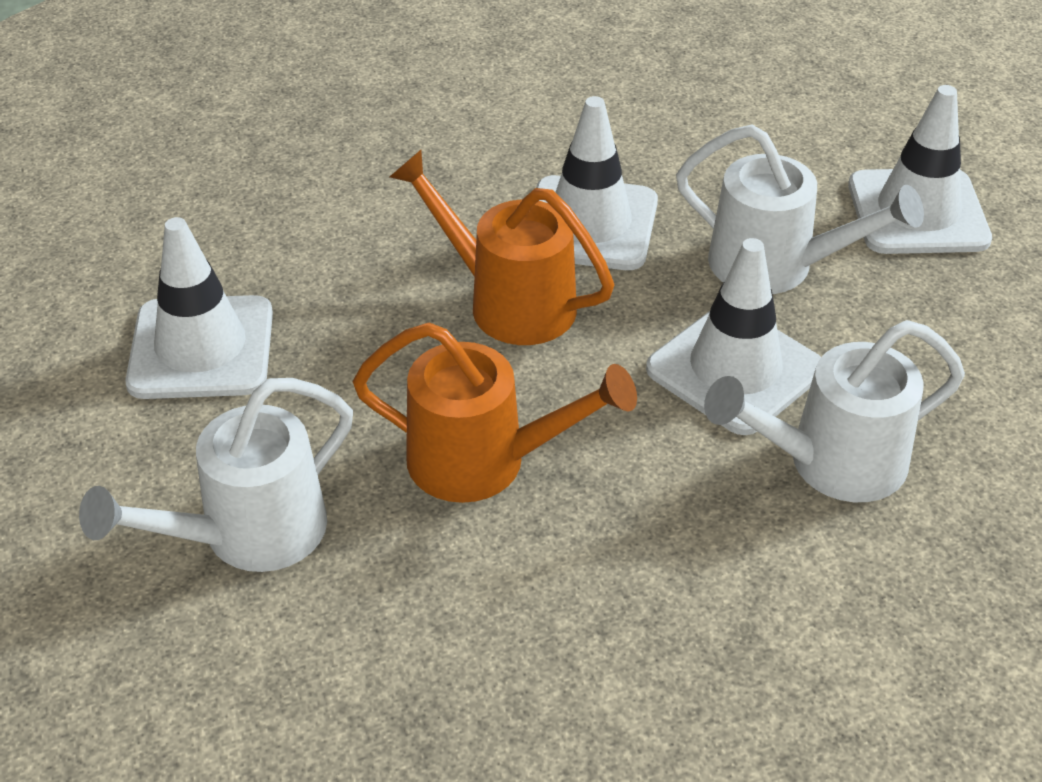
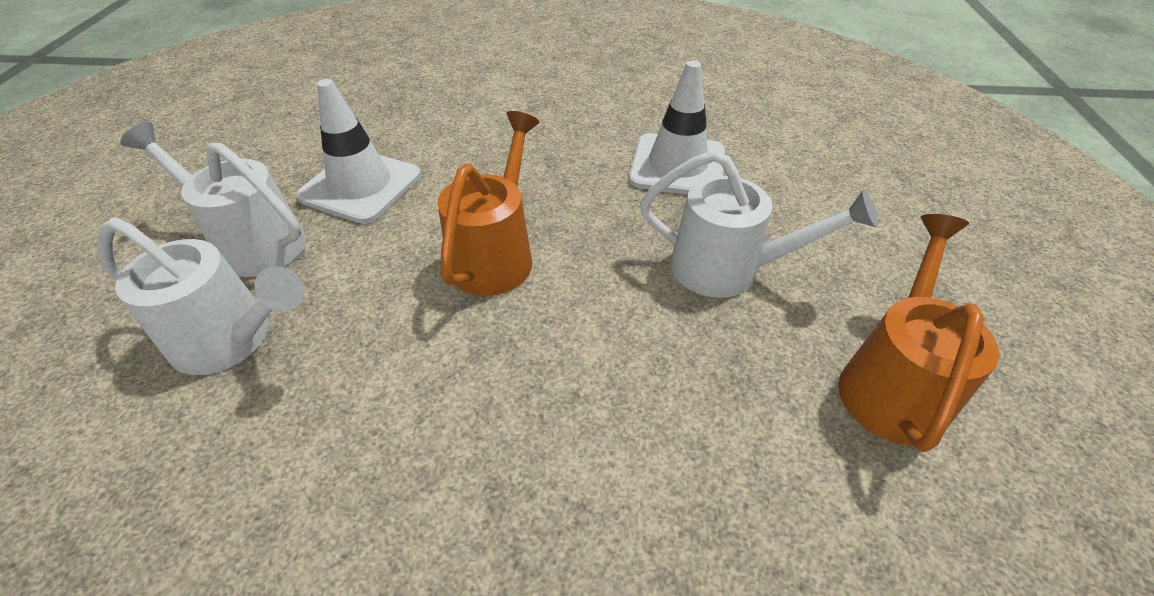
white traffic cone: 4 -> 2

